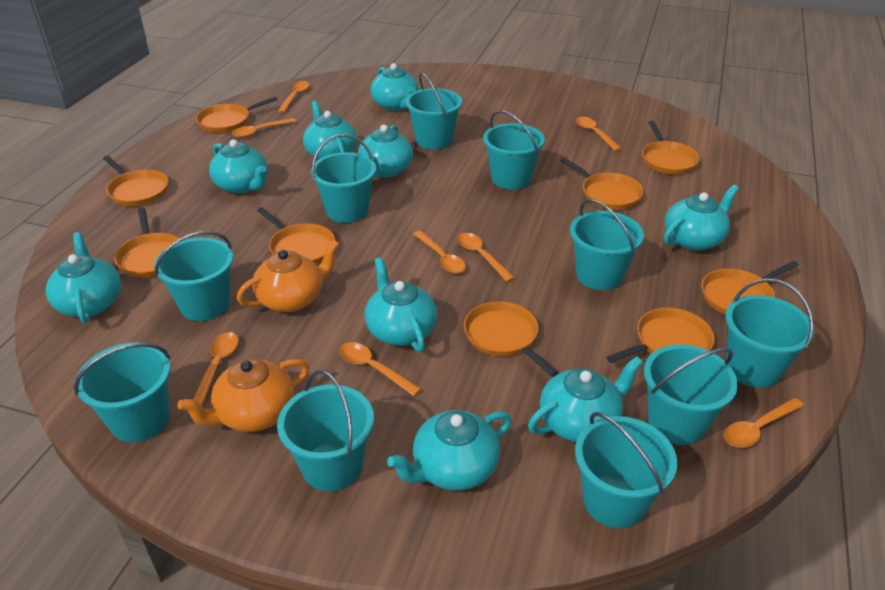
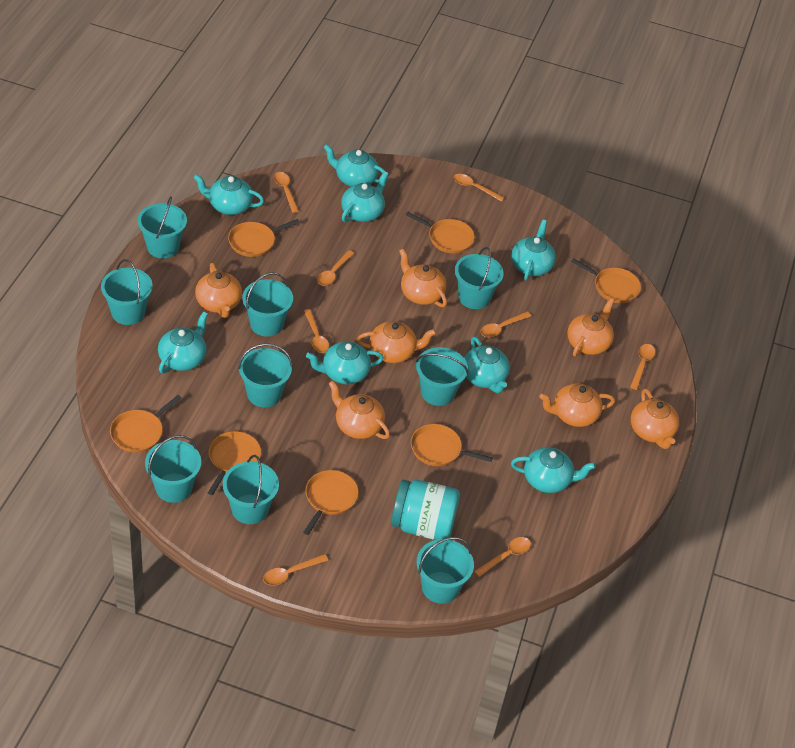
orange pan: 9 -> 7
orange teapot: 2 -> 7
turquoise bucket: 10 -> 9
turquoise jar: 0 -> 1
turquoise teapot: 9 -> 8

